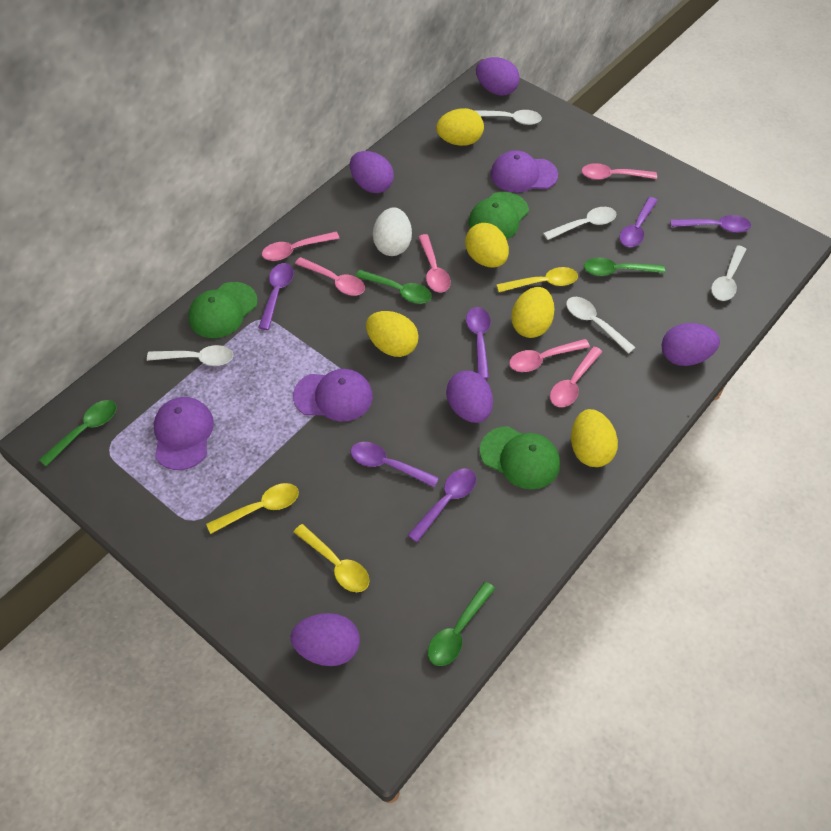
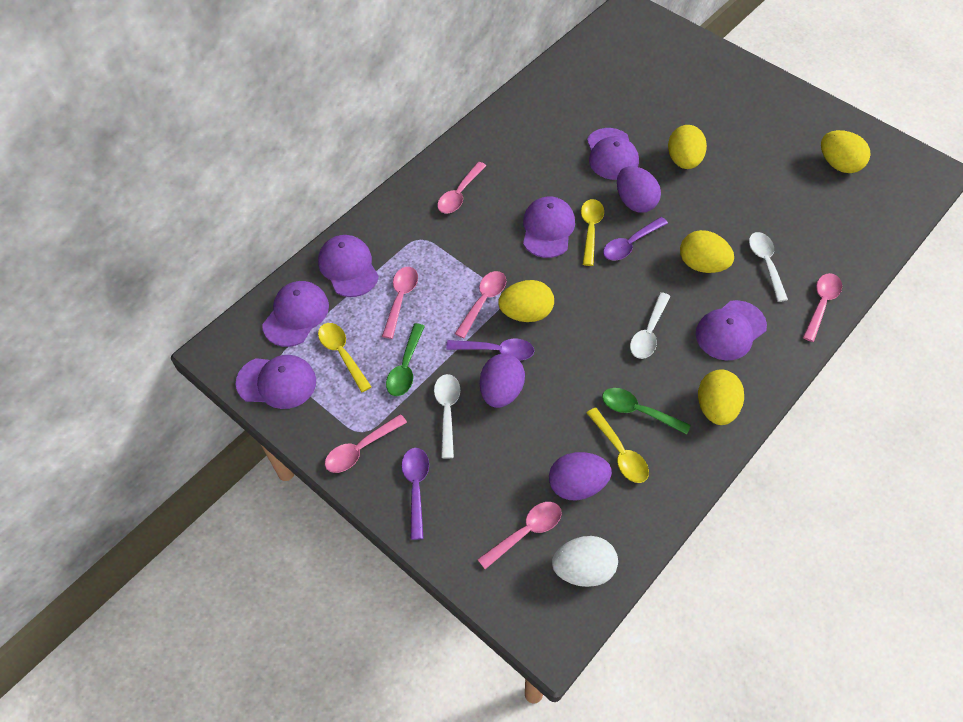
green cap: 3 -> 0
green spoon: 4 -> 2
purple cap: 3 -> 6
purple egg: 5 -> 3
purple spoon: 6 -> 3
white spoon: 5 -> 3

